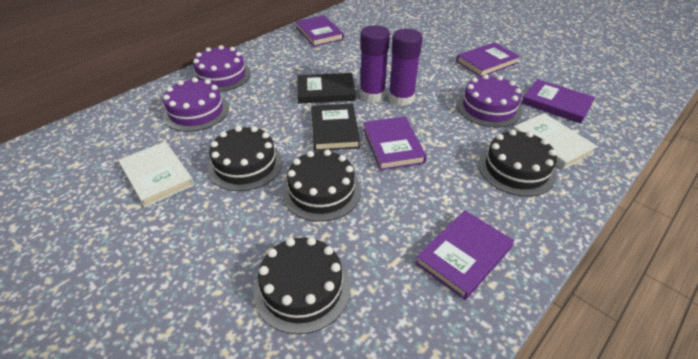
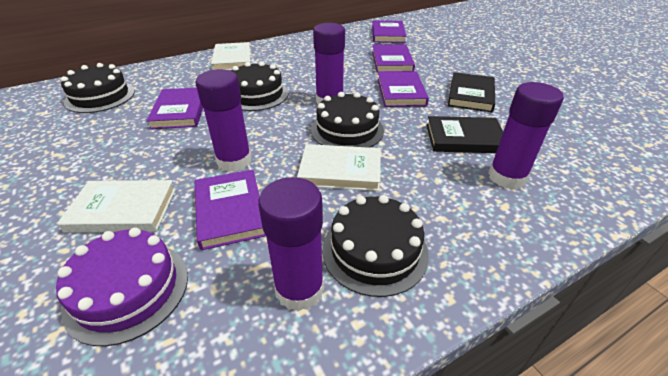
purple cake: 3 -> 1
purple glue stick: 2 -> 4
white book: 2 -> 3

